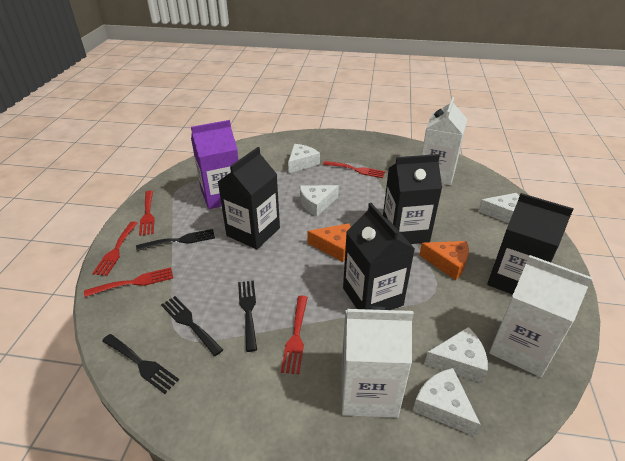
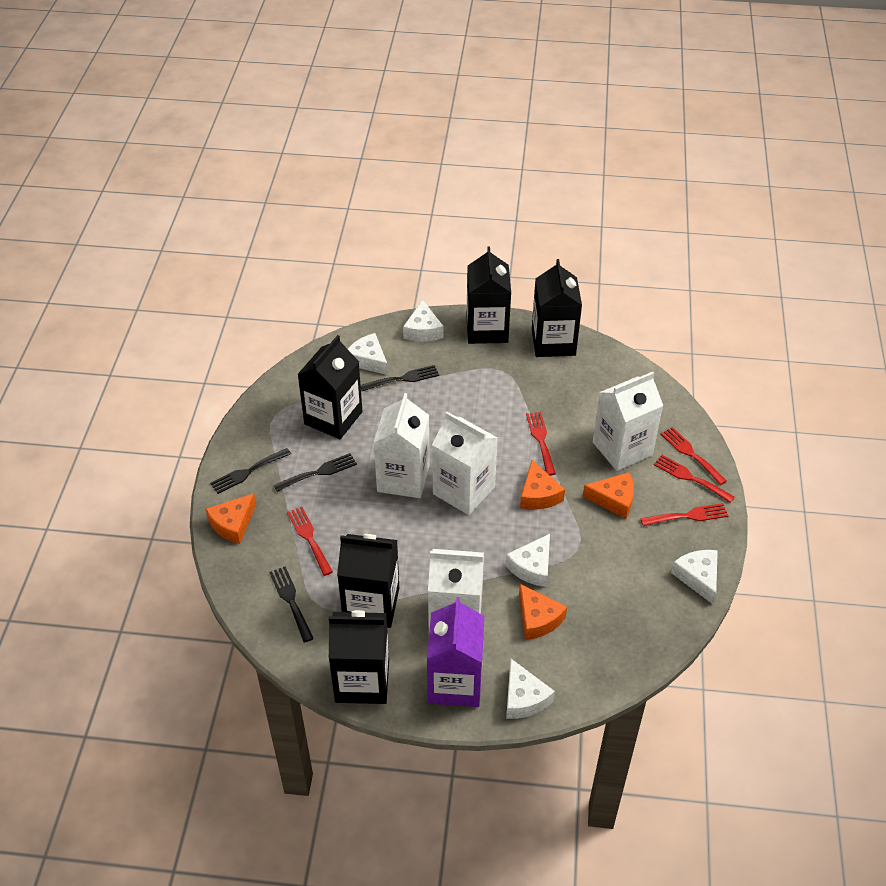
black carton: 4 -> 5
orange cheese: 2 -> 4
white carton: 3 -> 4

